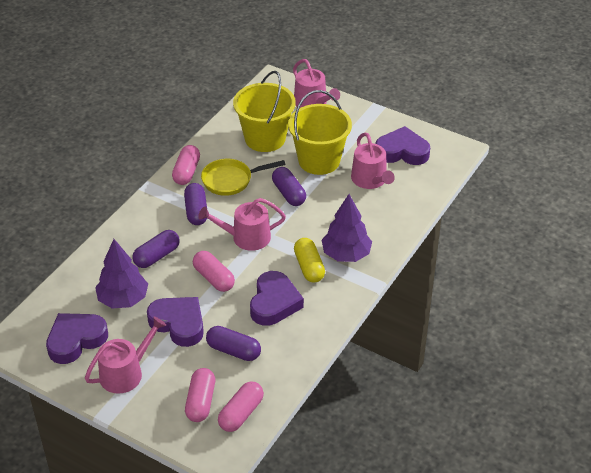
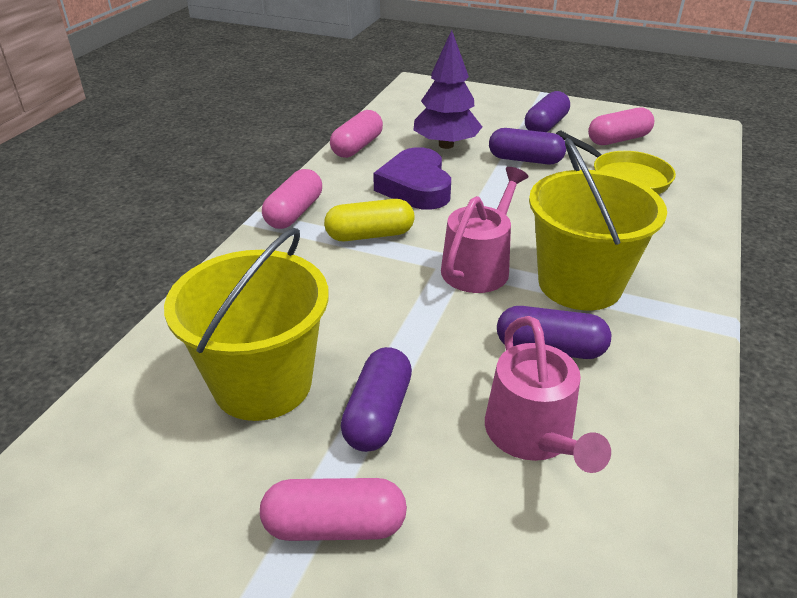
pink watering can: 4 -> 2
purple heart: 4 -> 1
purple tree: 2 -> 1

